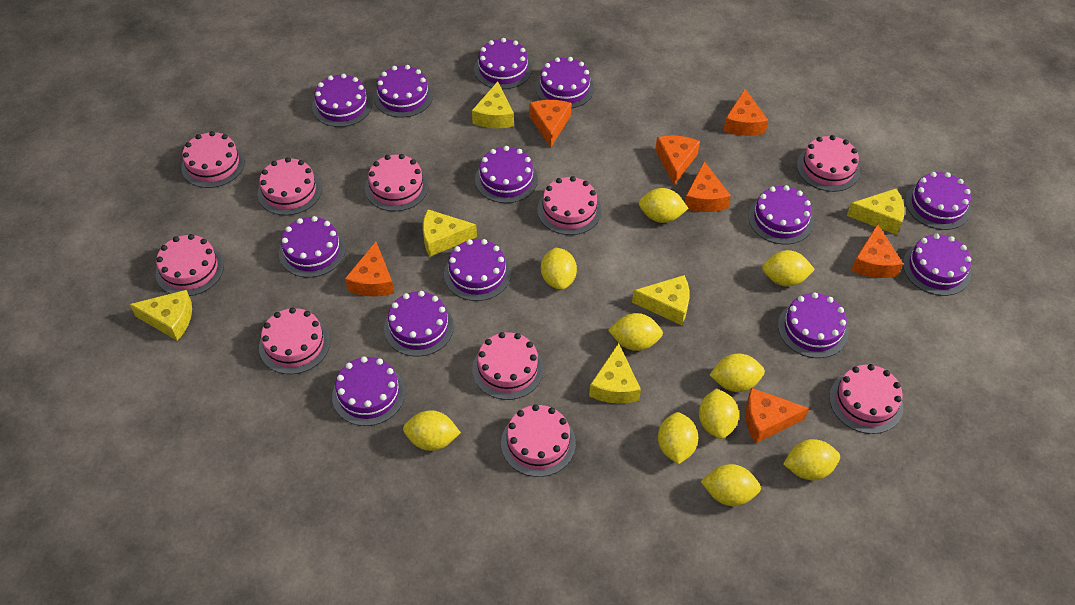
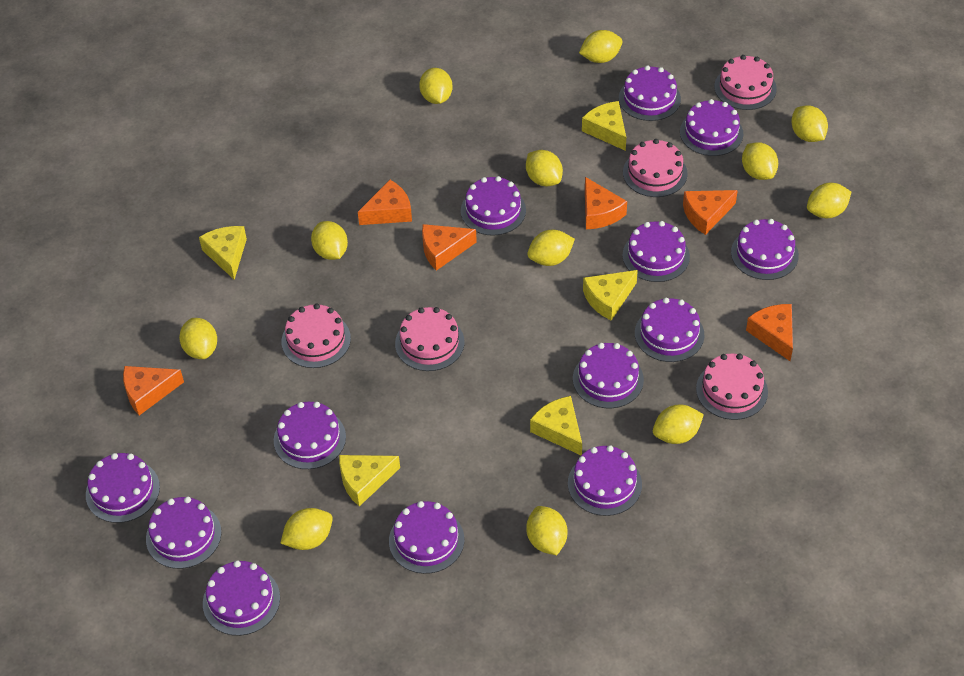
orange cheese: 7 -> 6
pink cake: 10 -> 5
yellow cheese: 6 -> 5
yellow lemon: 10 -> 12

